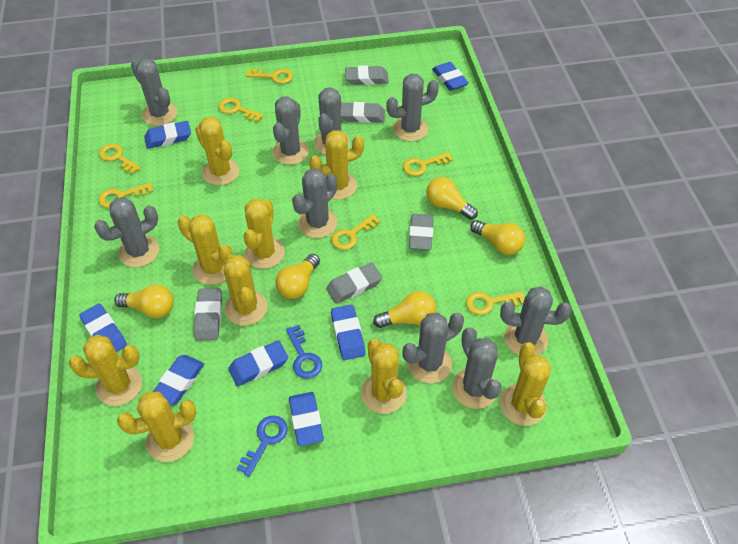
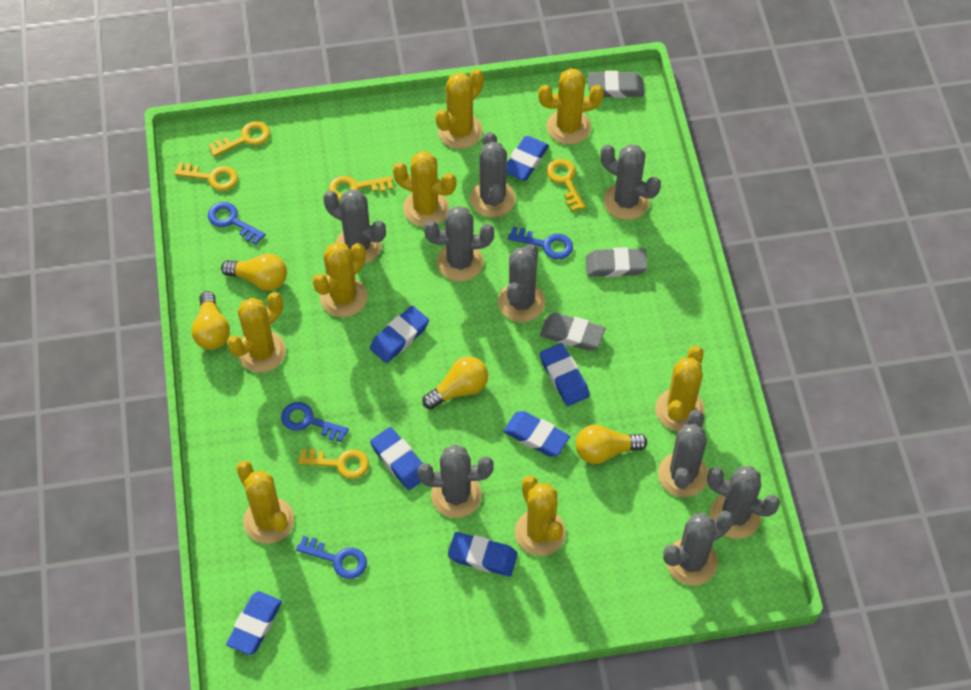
blue key: 2 -> 4
grey eraser: 5 -> 3
yellow cactus: 9 -> 8
yellow key: 7 -> 5
yellow light bulb: 5 -> 4

